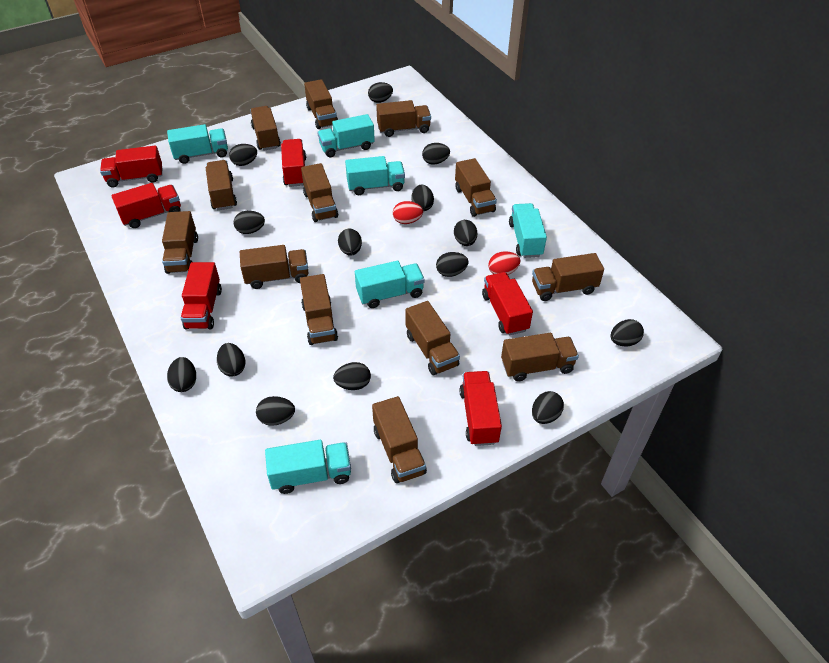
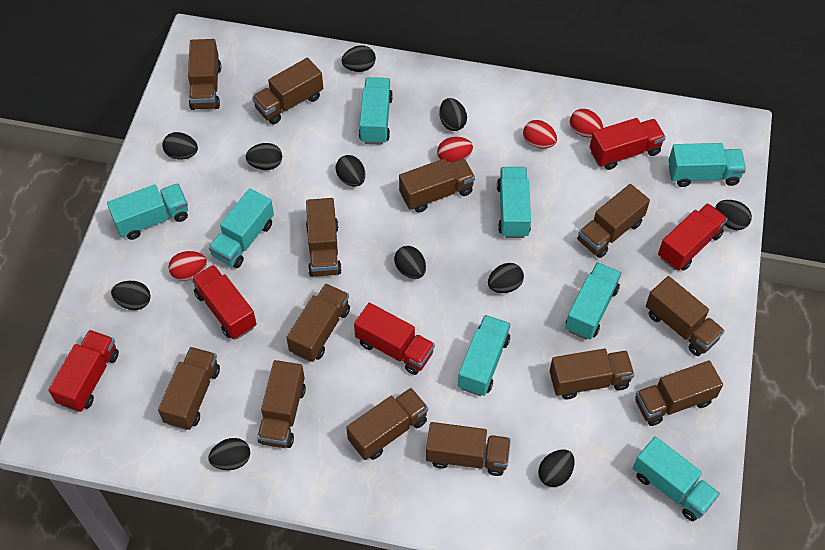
black egg: 14 -> 11
red egg: 2 -> 4
red truck: 6 -> 5
turquoise truck: 6 -> 8

